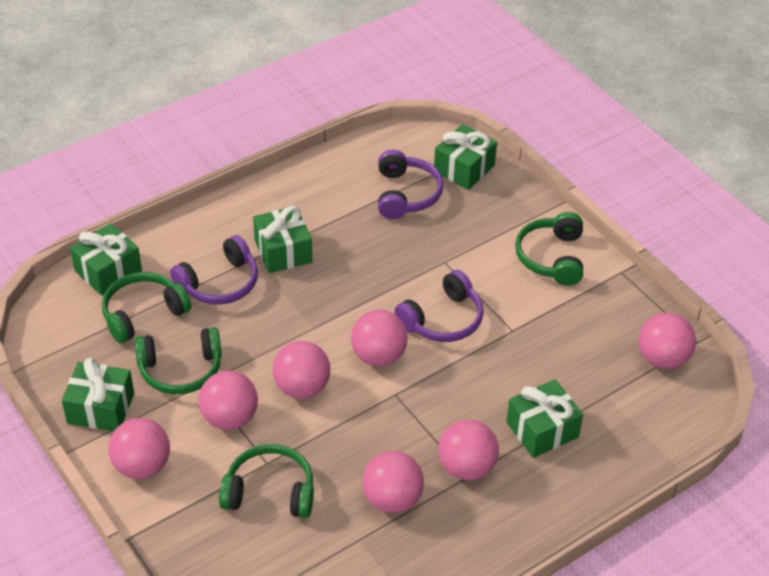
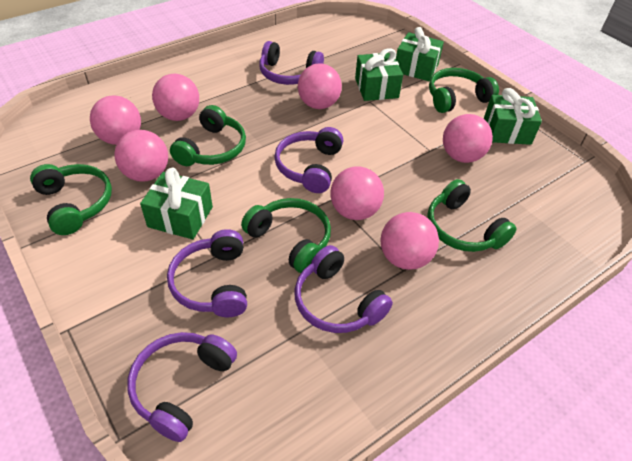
green gift: 5 -> 4
green headphones: 4 -> 5
purple headphones: 3 -> 5

